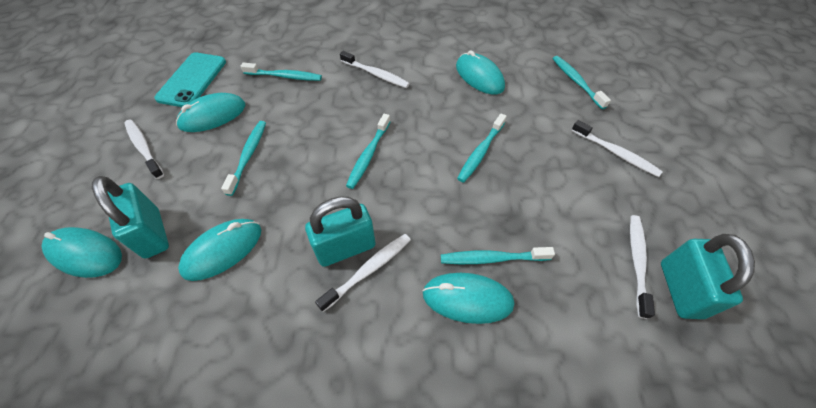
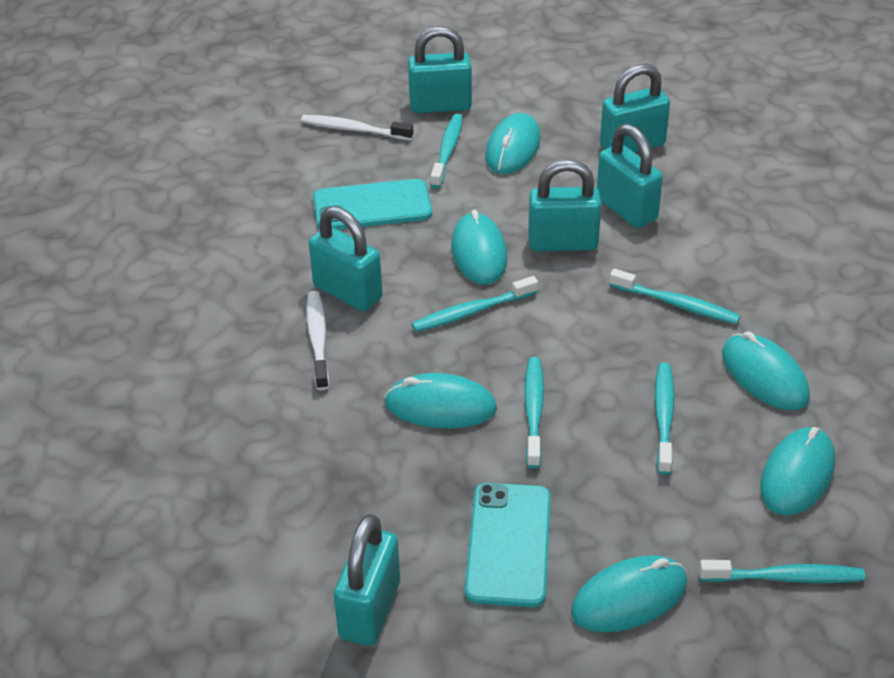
turquoise mouse: 5 -> 6
turquoise padlock: 3 -> 6
turquoise phone: 1 -> 2
white toothbrush: 5 -> 2

